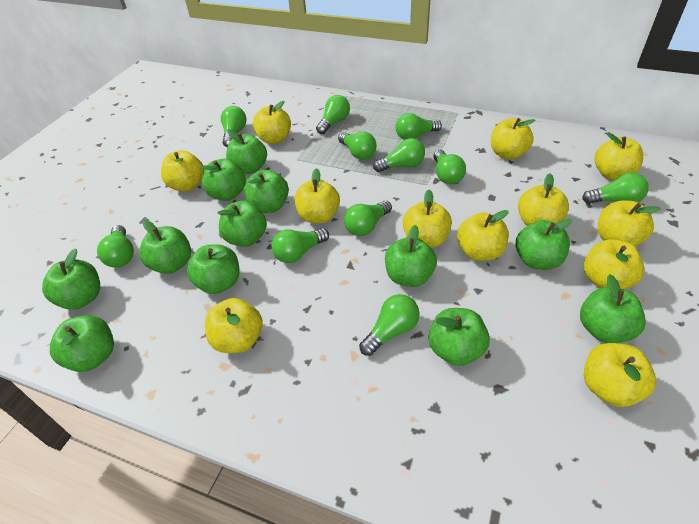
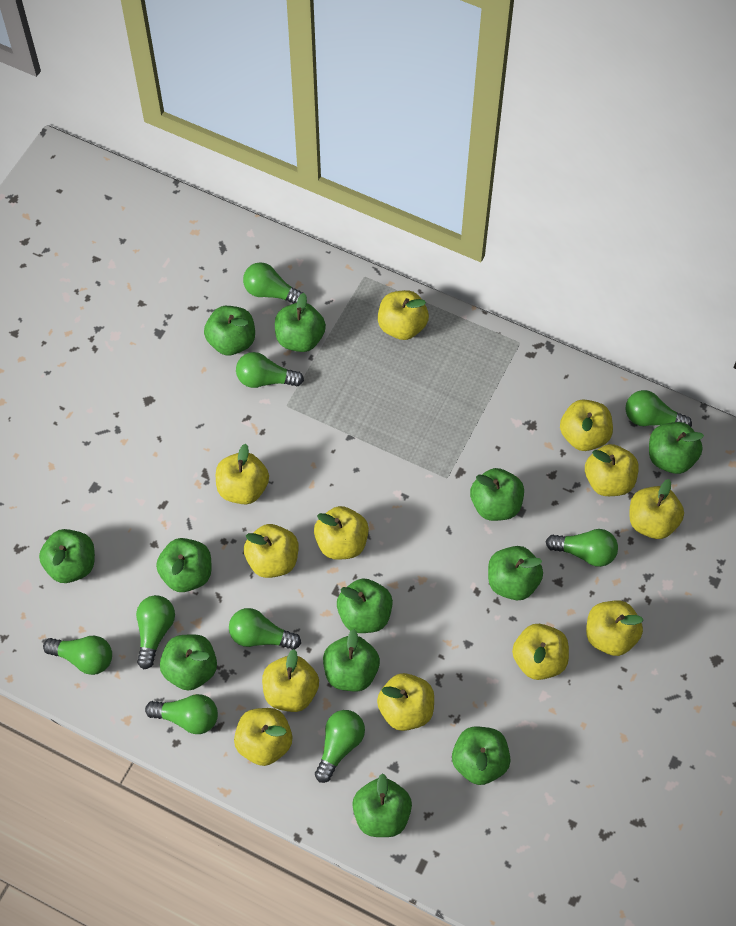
green light bulb: 11 -> 9

